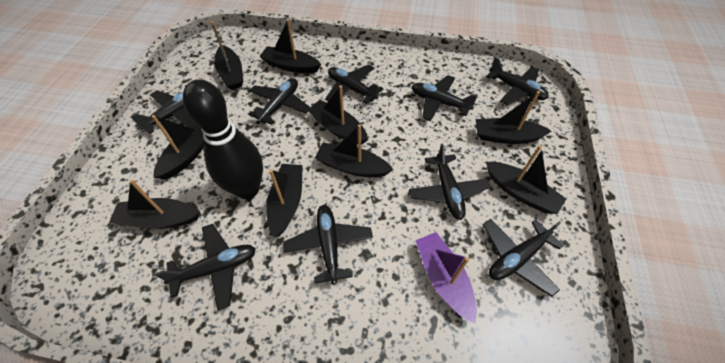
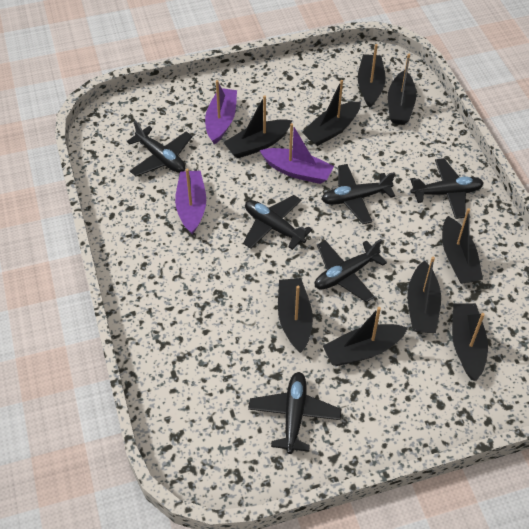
black bowling pin: 1 -> 0
black plane: 9 -> 6
purple boat: 1 -> 3

